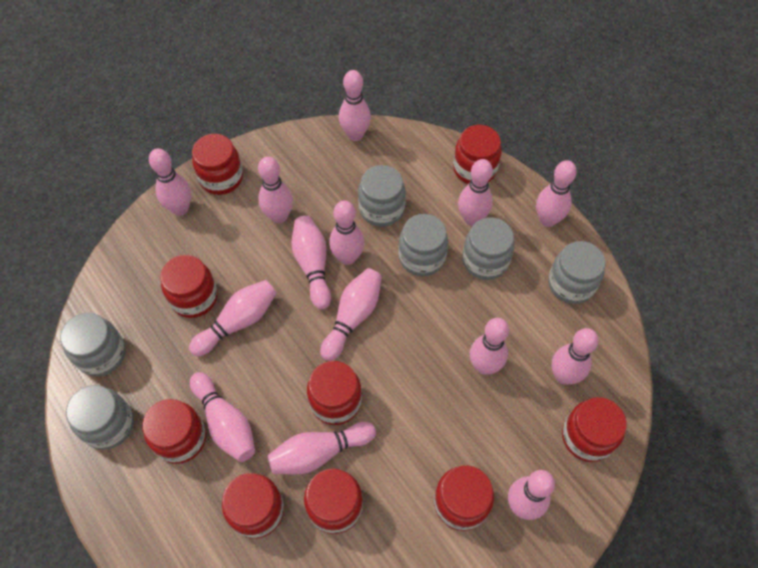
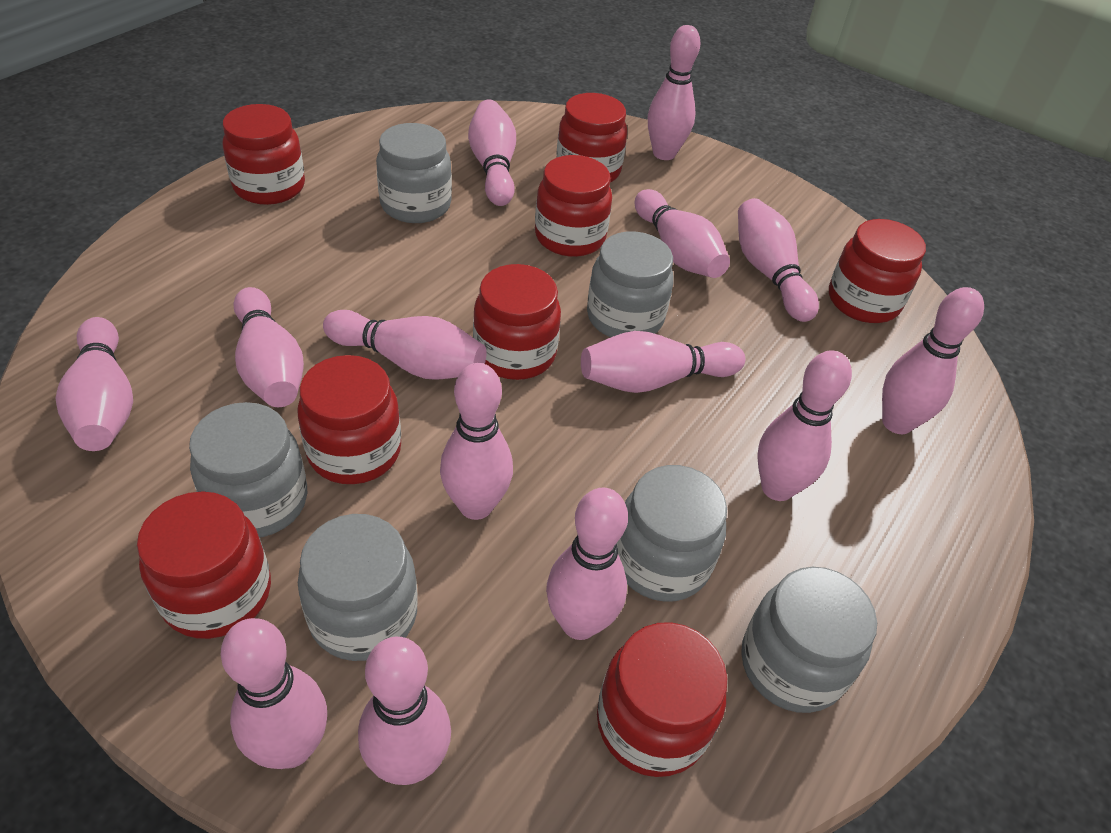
red jar: 9 -> 8

